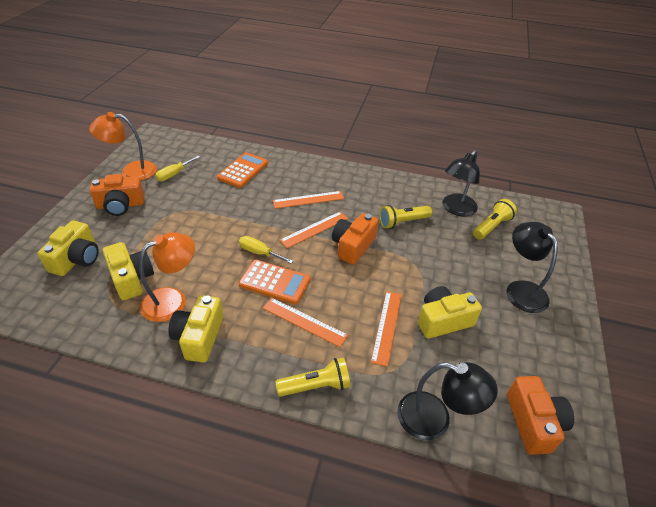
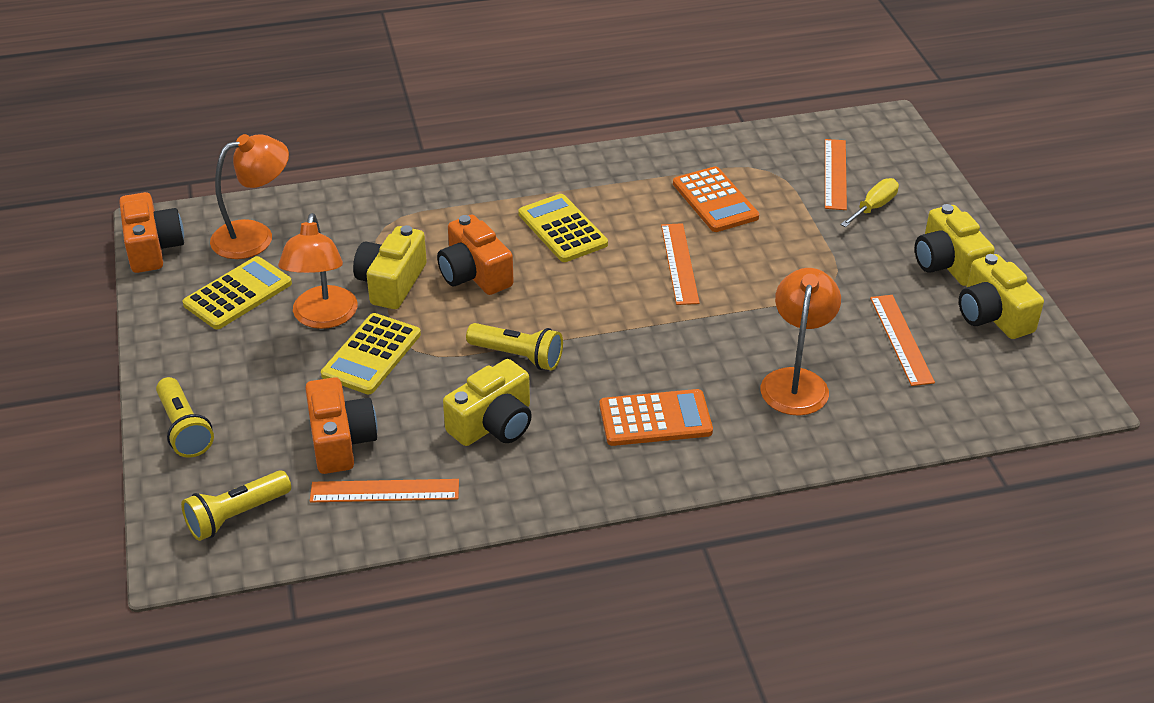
black lamp: 3 -> 0
orange lamp: 2 -> 3
yellow calculator: 0 -> 3
yellow screwdriver: 2 -> 1

